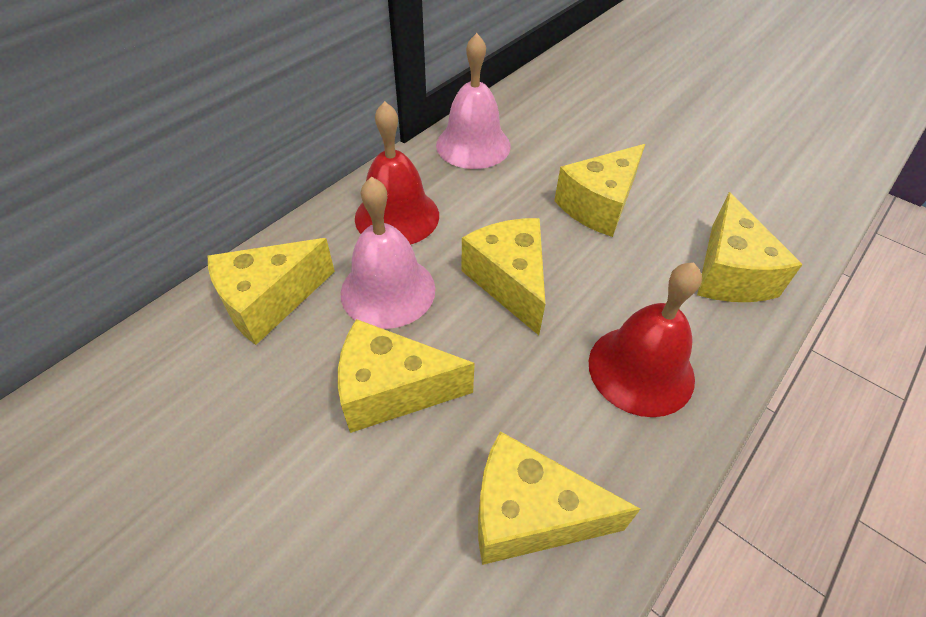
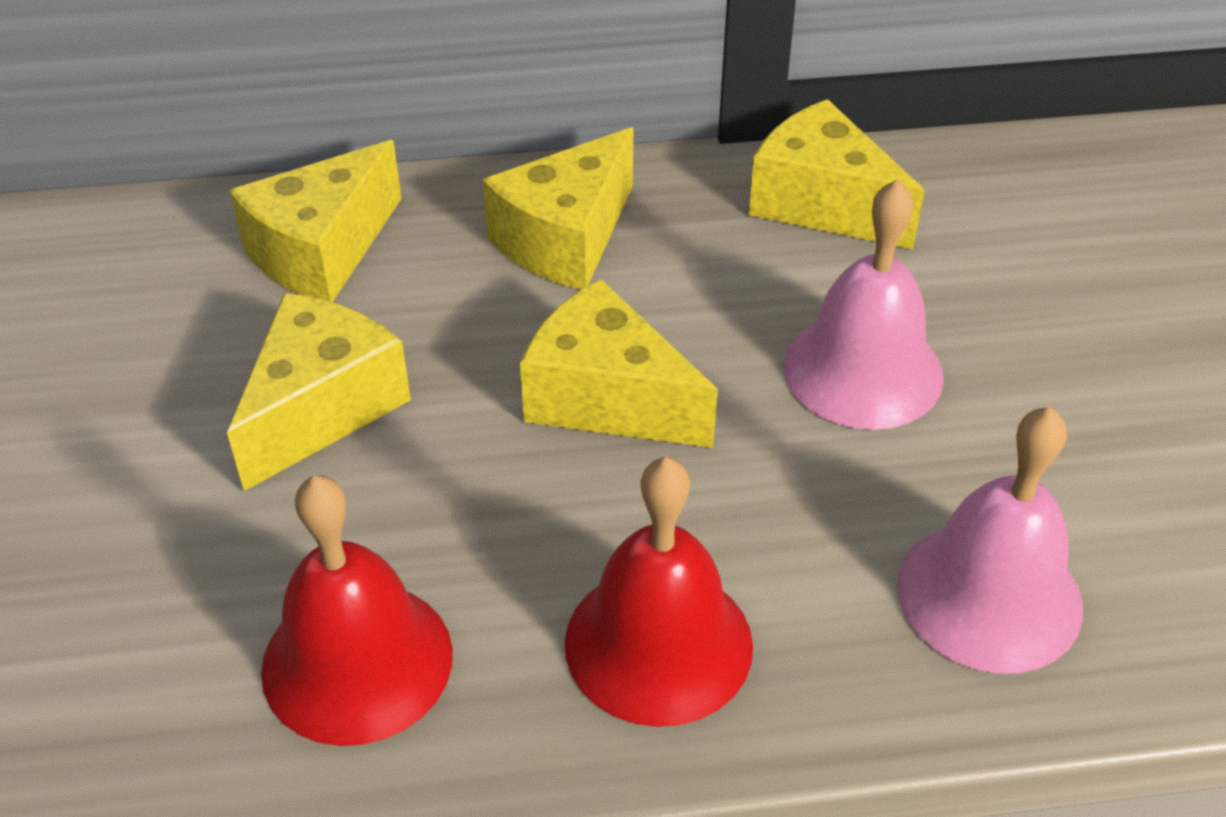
yellow cheese: 6 -> 5

